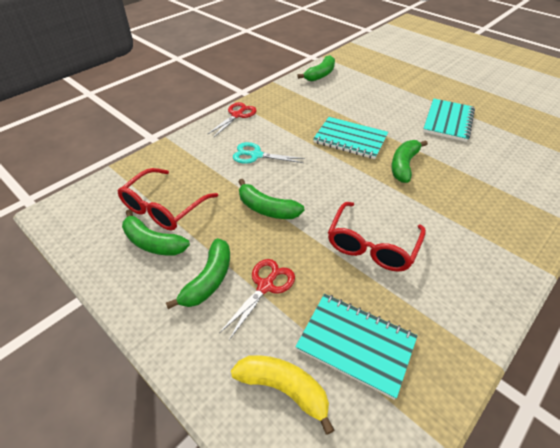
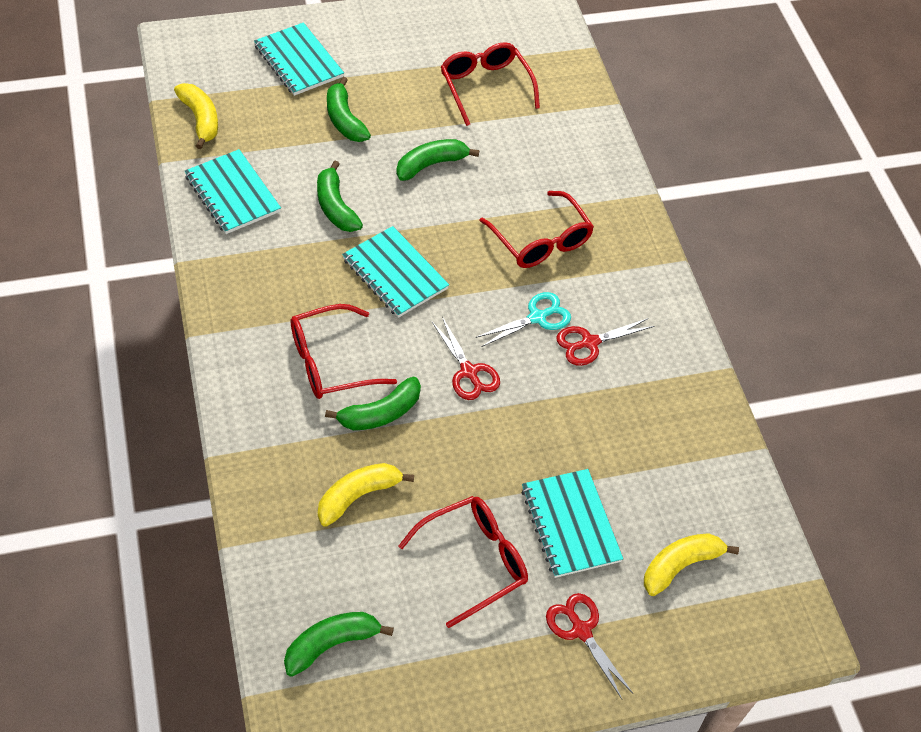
red glasses: 2 -> 4
red scissors: 2 -> 3
turquoise notebook: 3 -> 4
yellow banana: 1 -> 3

